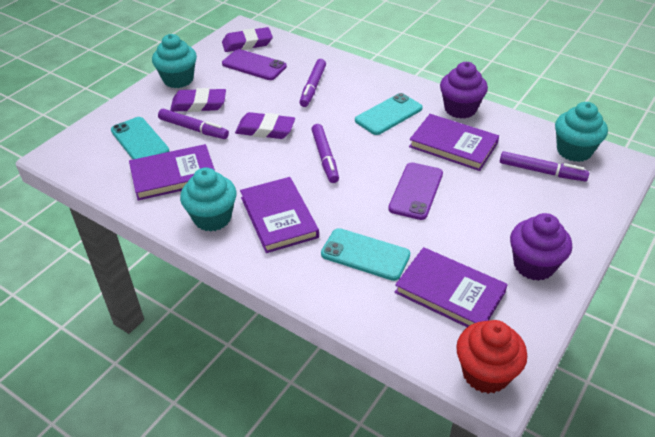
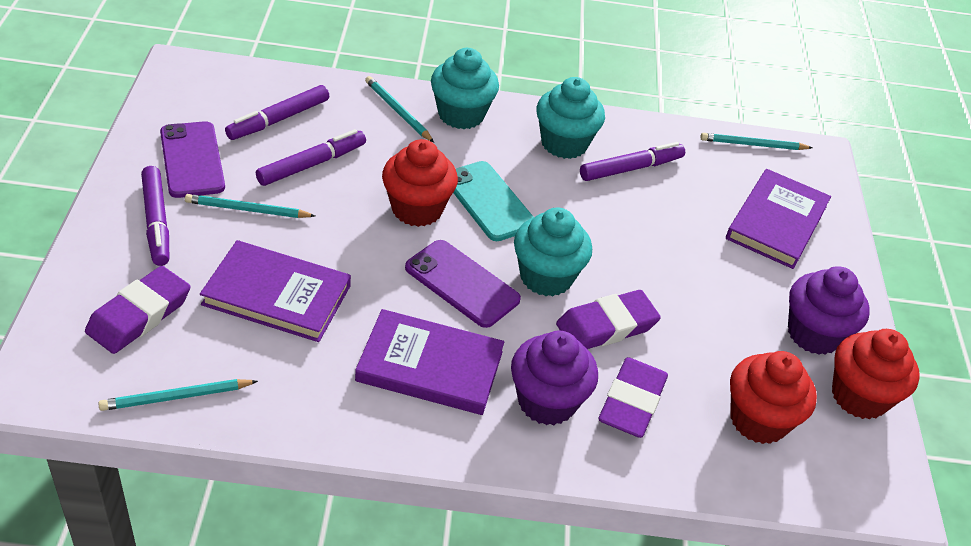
purple book: 4 -> 3
red cupcake: 1 -> 3
turquoise pencil: 0 -> 4
turquoise phone: 3 -> 1

